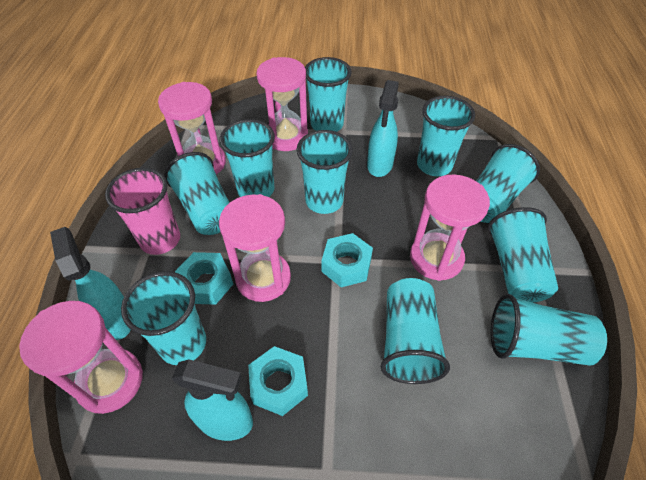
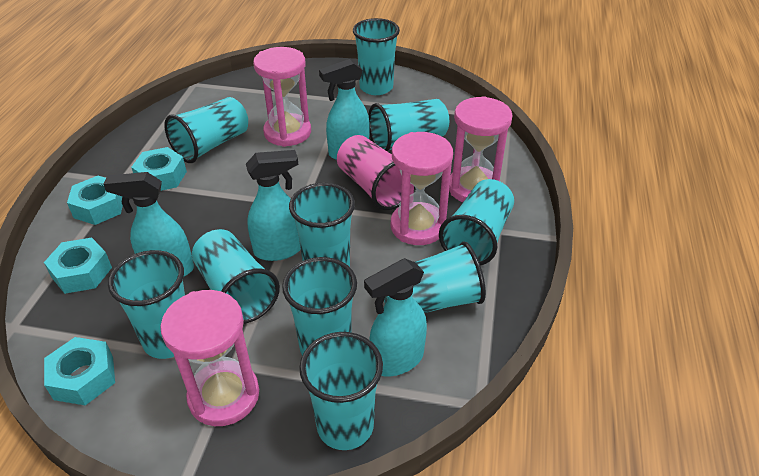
pink hourglass: 5 -> 4
turquoise nut: 3 -> 4
turquoise spray bottle: 3 -> 4

